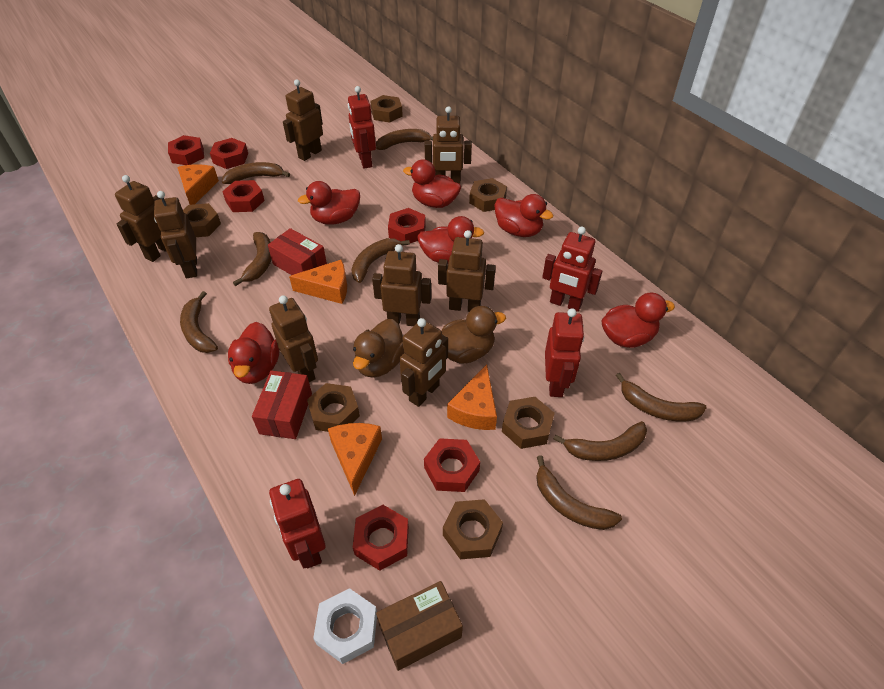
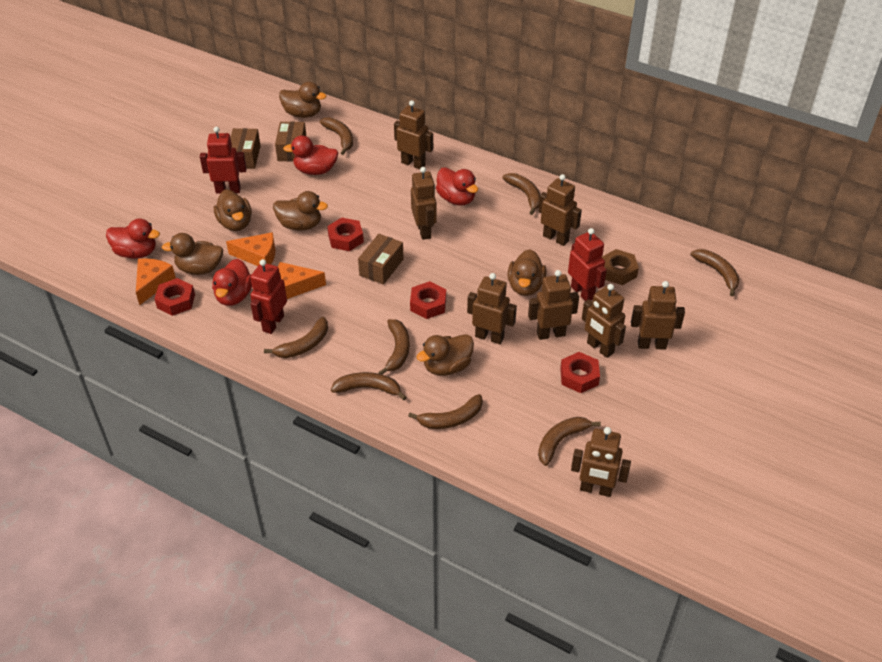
brown box: 1 -> 3
brown duck: 2 -> 6
brown nut: 6 -> 1
orange cheese: 4 -> 3
red box: 2 -> 0
red duck: 6 -> 4
red nut: 6 -> 4
red robot: 4 -> 3
white nut: 1 -> 0

